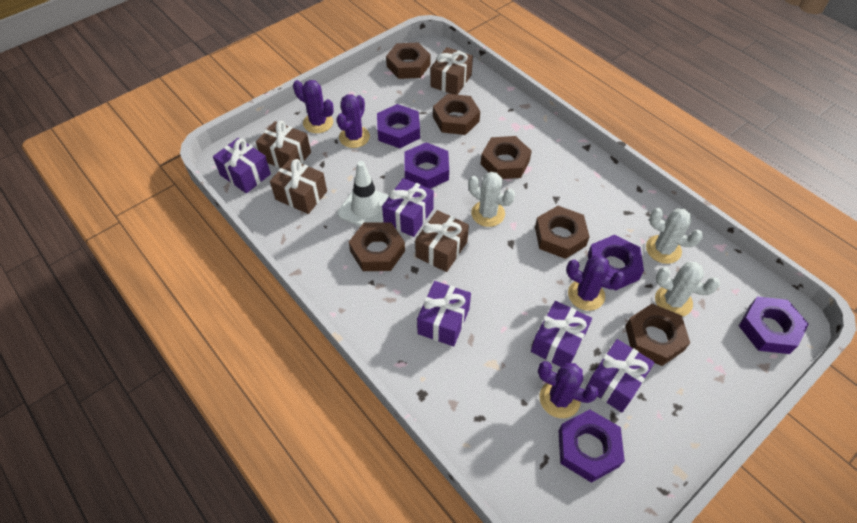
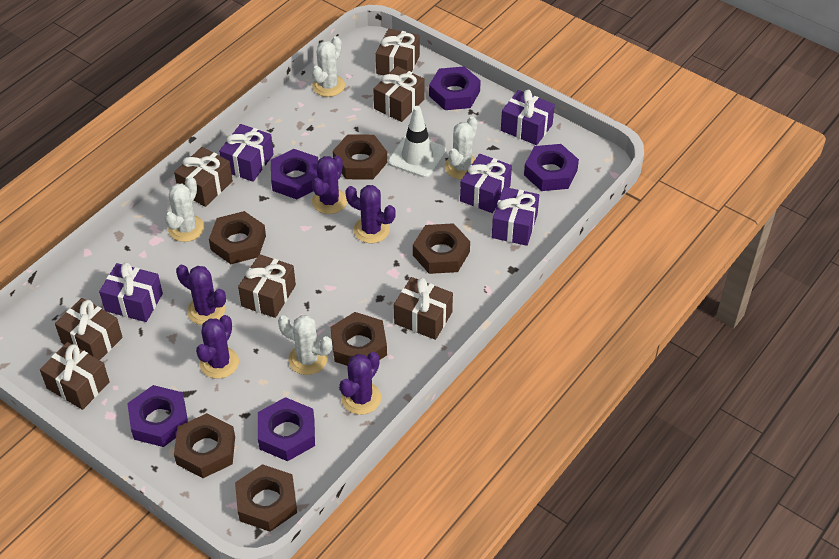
brown gift: 4 -> 7
purple cactus: 4 -> 5
white cactus: 3 -> 4

